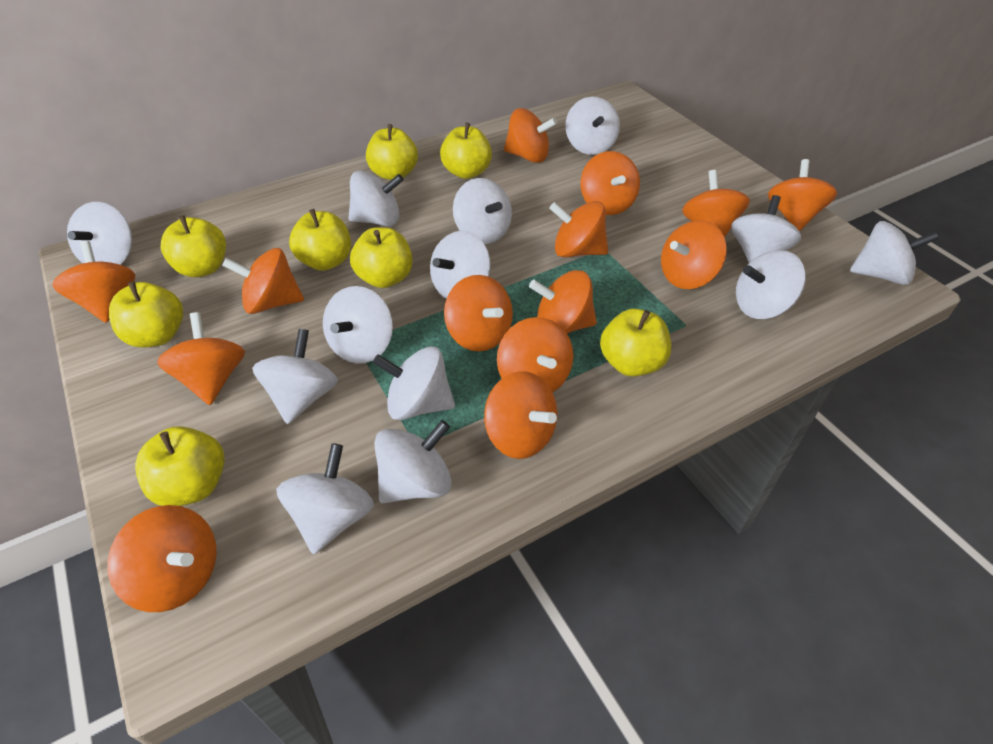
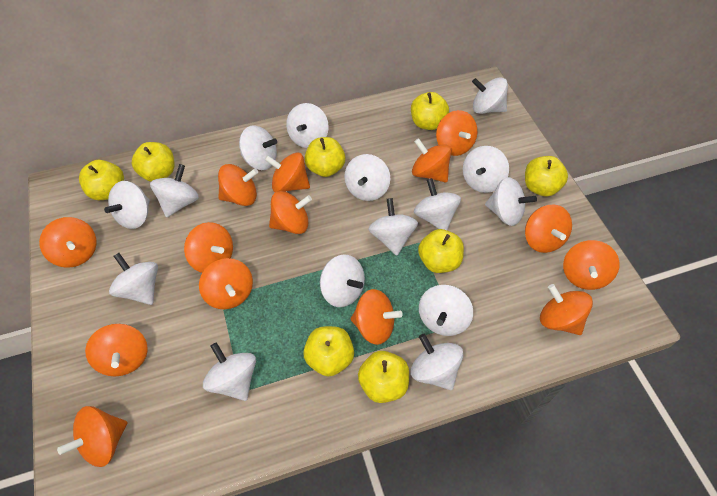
white spinning top: 13 -> 15

